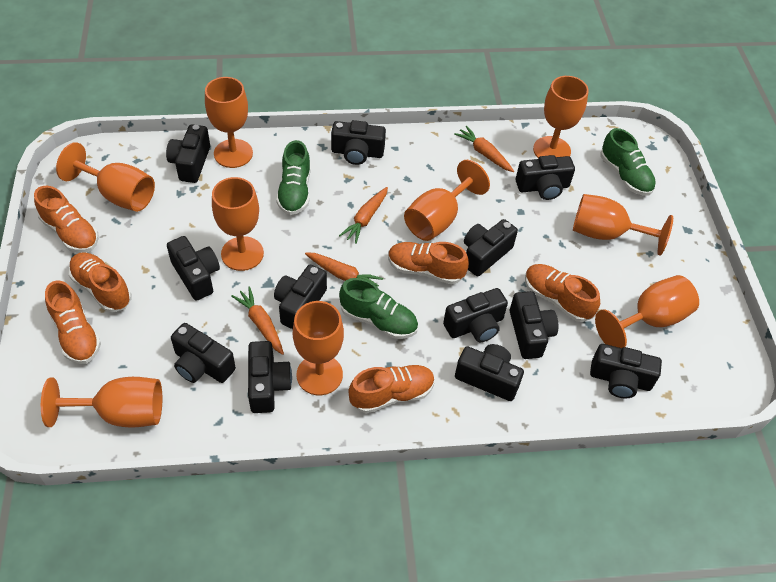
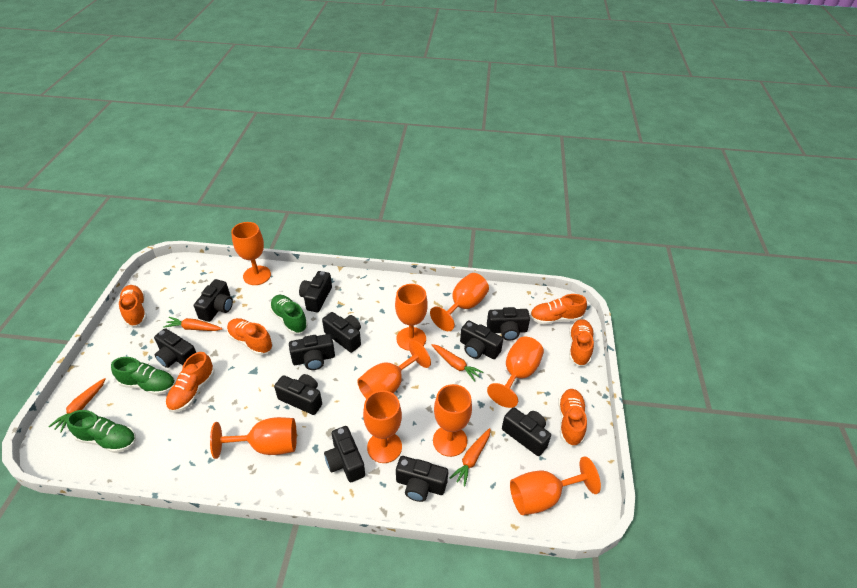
black camera: 12 -> 11

